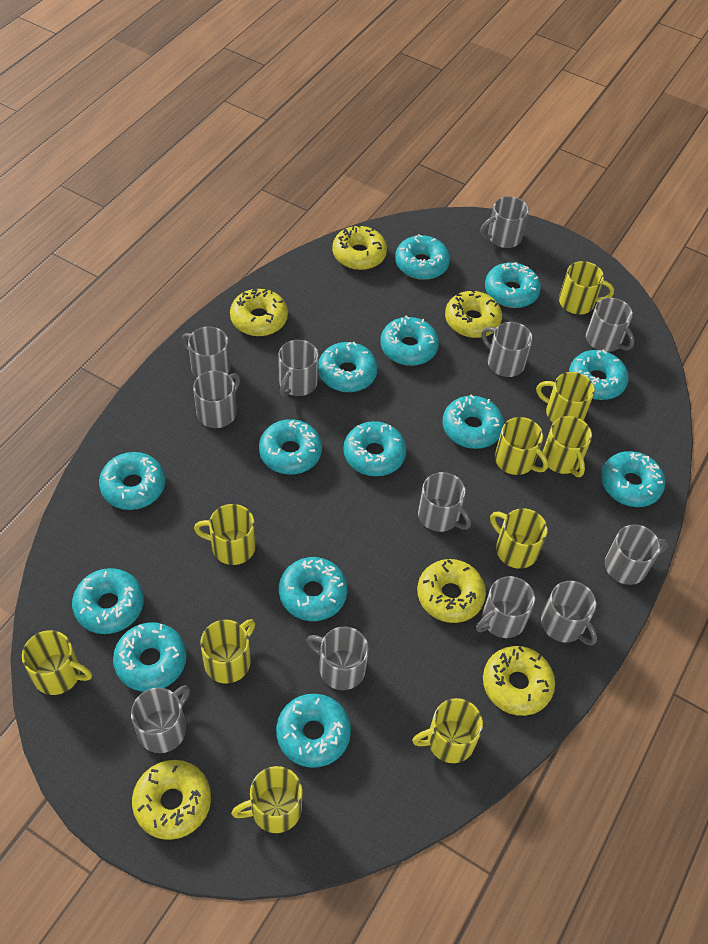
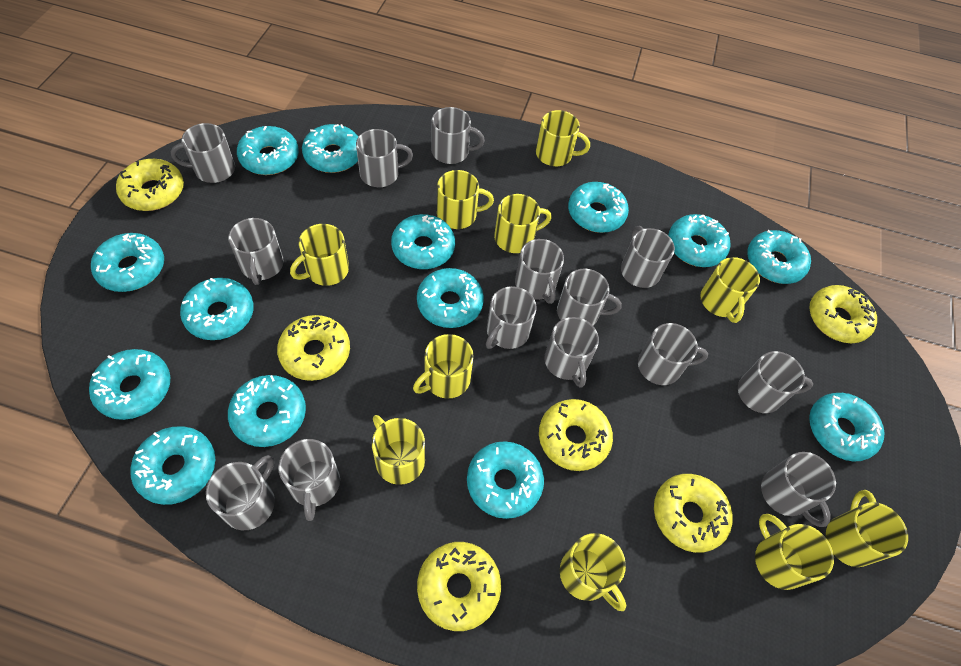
grey mug: 12 -> 14

